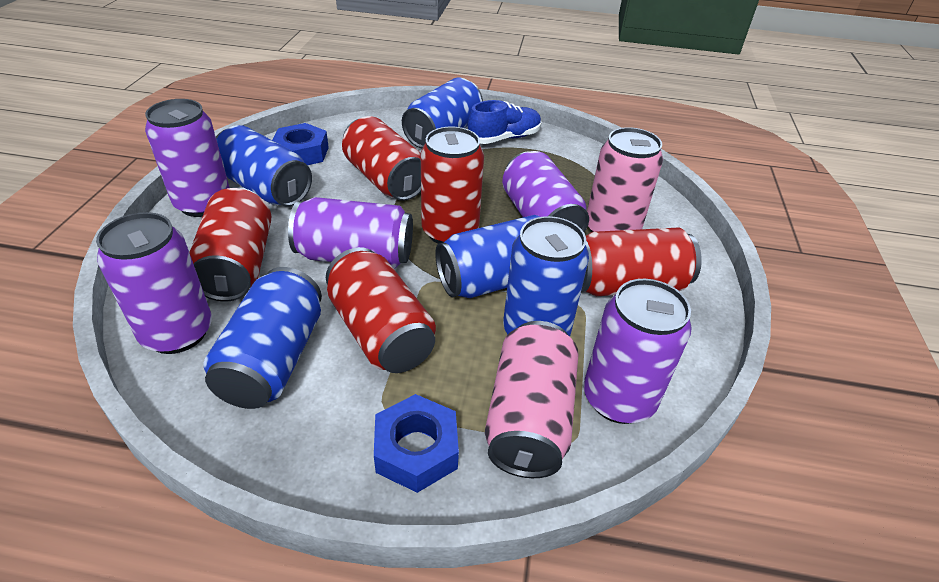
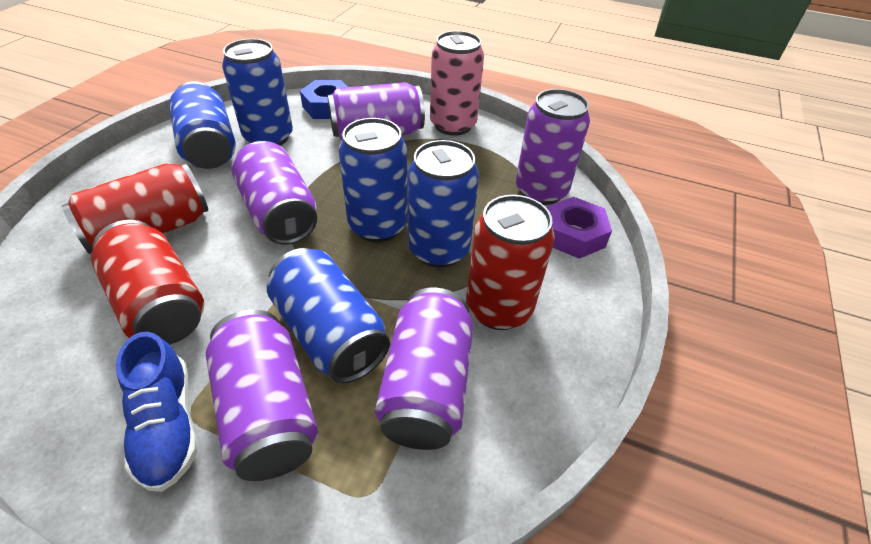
blue nut: 2 -> 1
pink can: 2 -> 1
purple nut: 0 -> 1
red can: 5 -> 3

